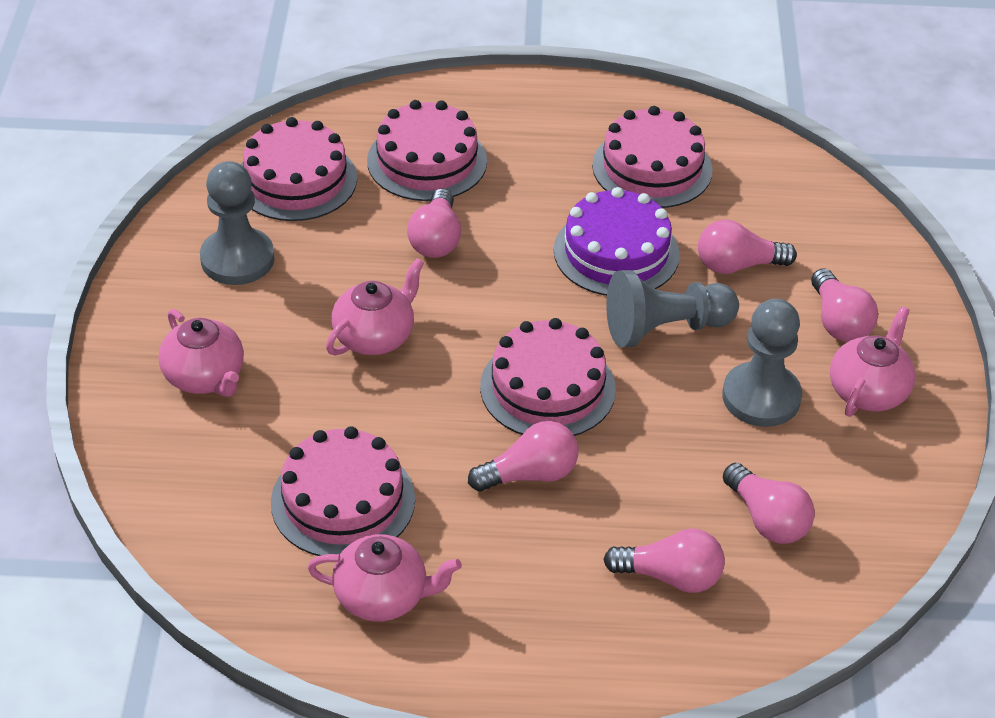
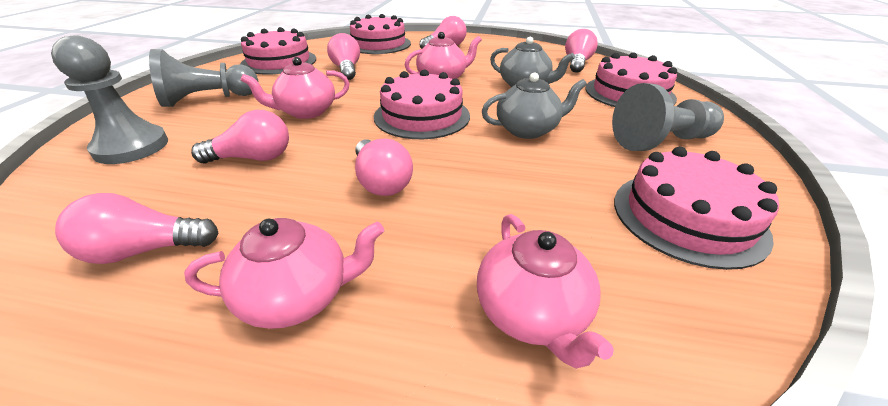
grey teapot: 0 -> 2
purple cake: 1 -> 0

